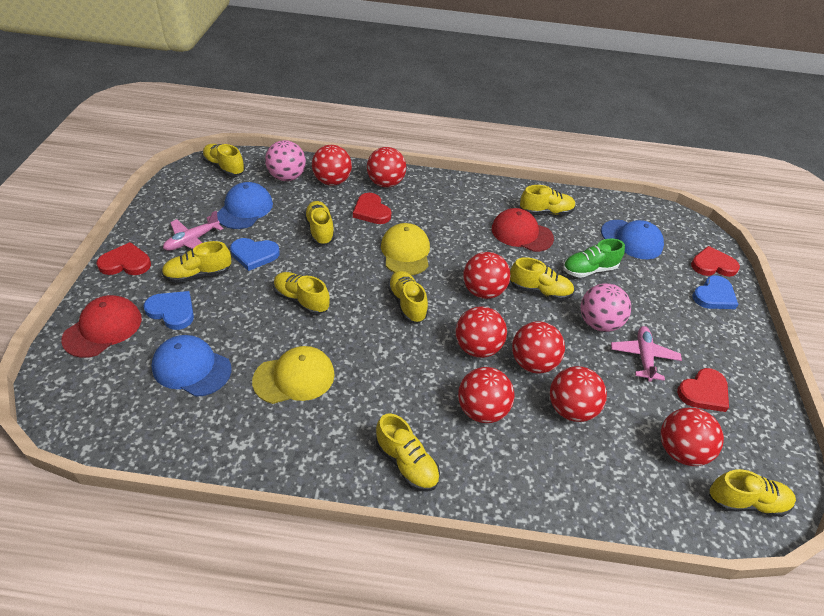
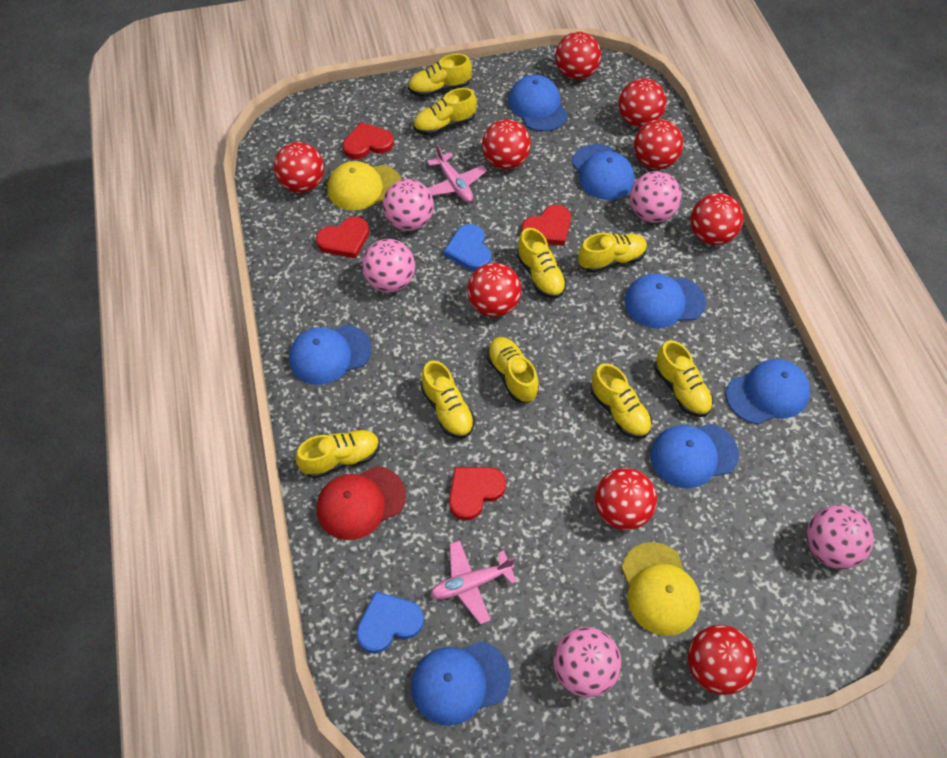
blue cap: 3 -> 7
blue heart: 3 -> 2
green shoe: 1 -> 0
pink ball: 2 -> 5
red ball: 8 -> 9
red cap: 2 -> 1

